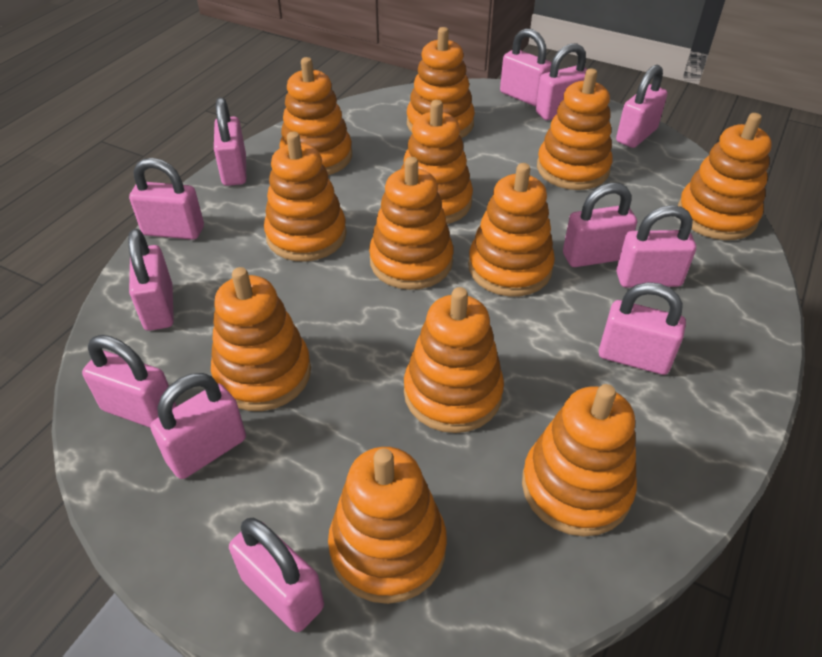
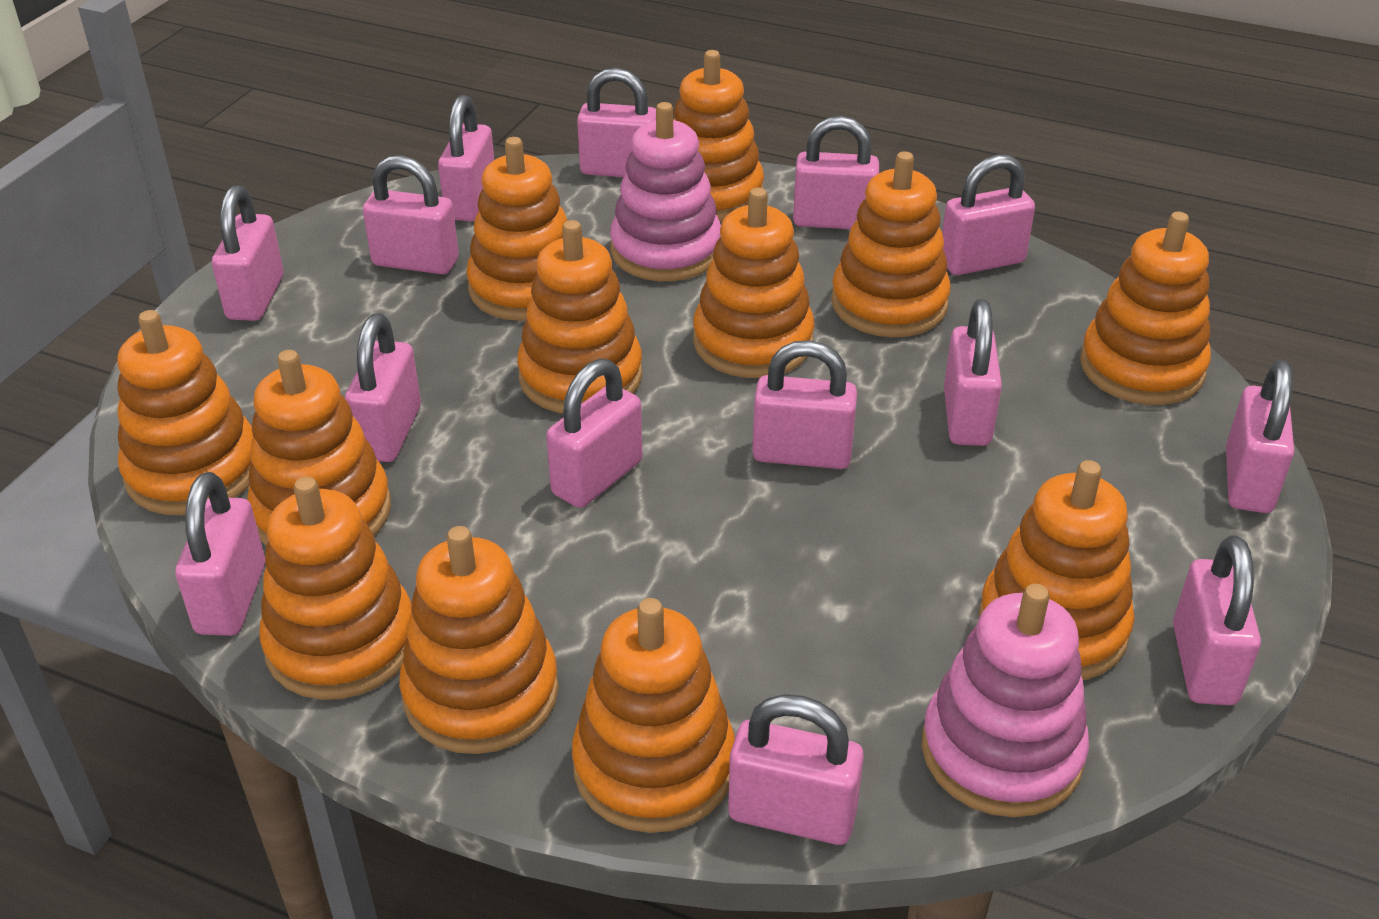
pink padlock: 12 -> 14
pink stacking toy: 0 -> 2

